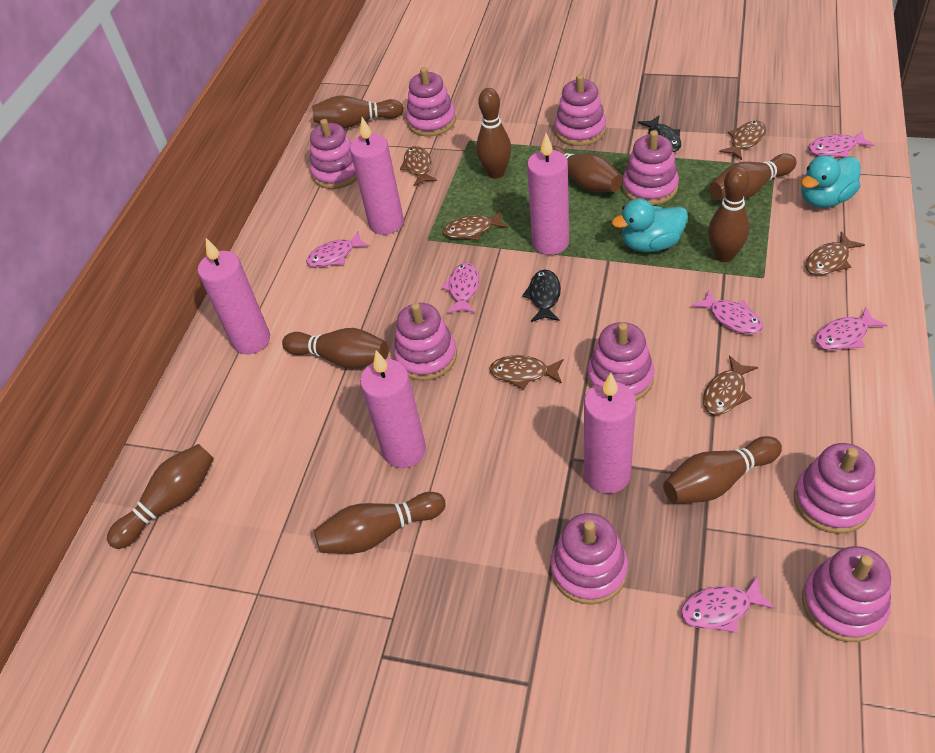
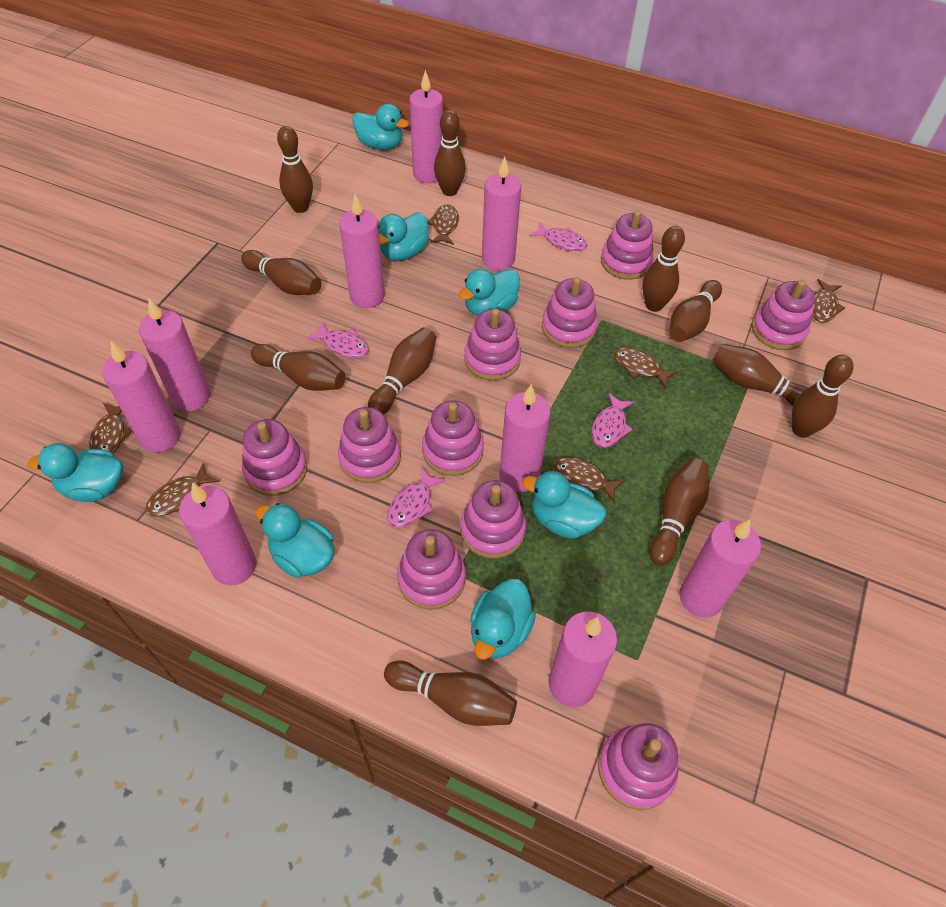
black fish: 2 -> 0
brown bowling pin: 9 -> 11
pink candle: 5 -> 9
pink fish: 6 -> 4
pink stacking toy: 9 -> 10
turquoise duck: 2 -> 7

